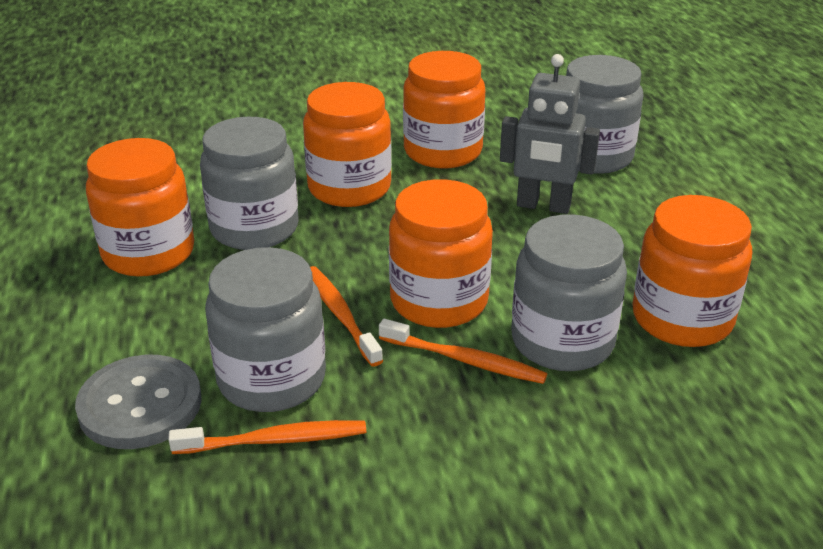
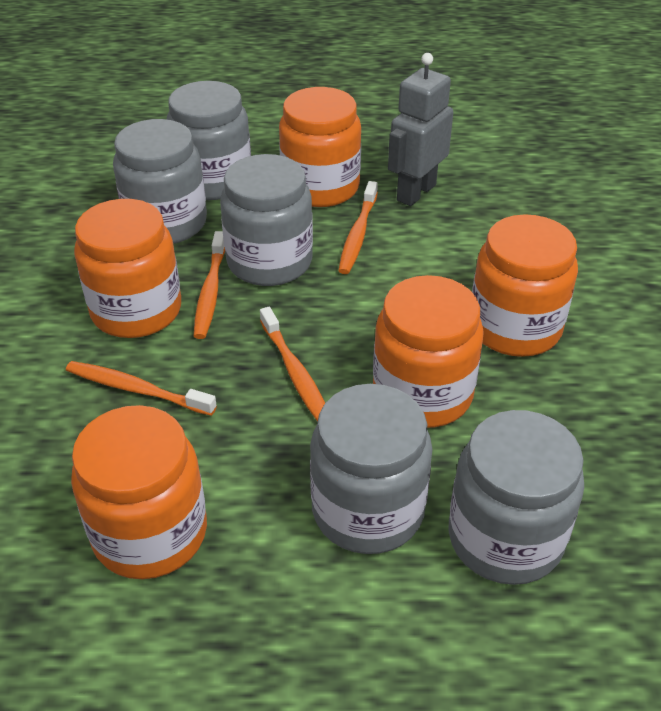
grey button: 1 -> 0
grey jar: 4 -> 5
orange toothbrush: 3 -> 4

